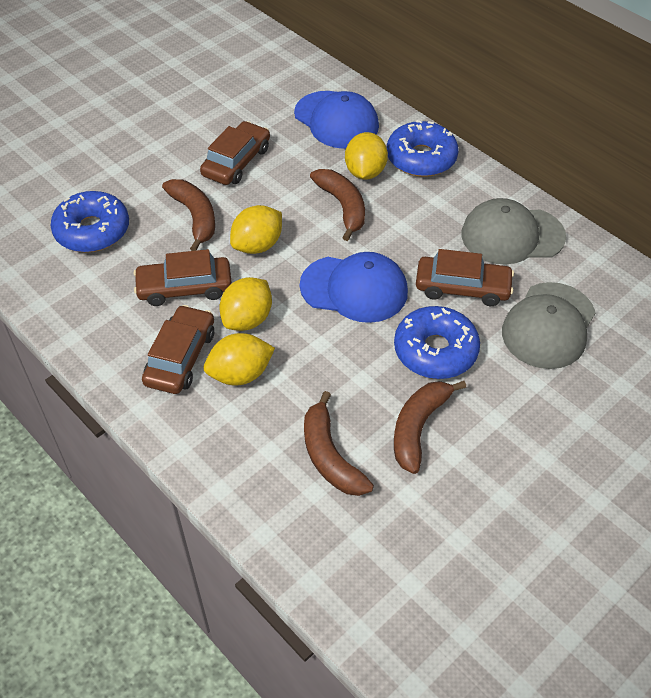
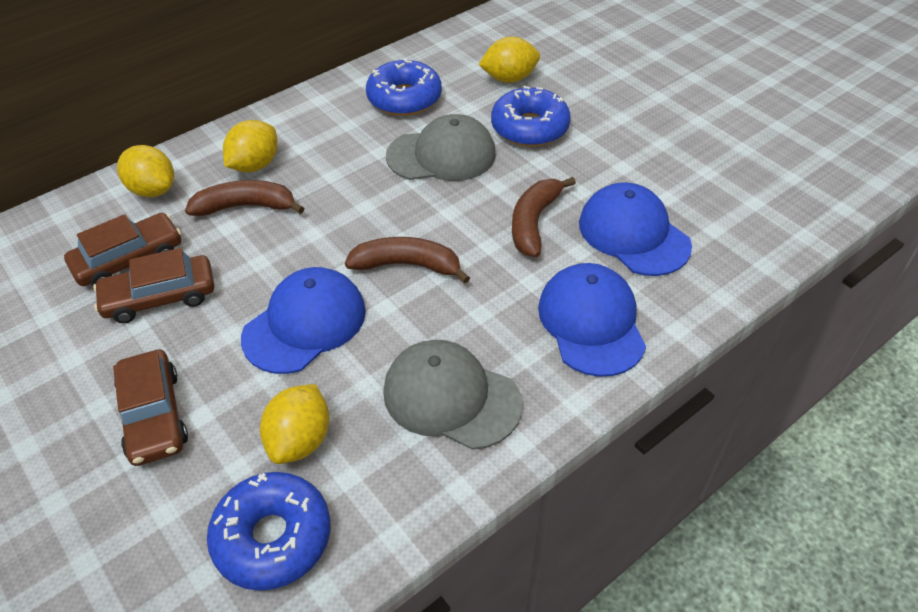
blue cap: 2 -> 3
brown banana: 4 -> 3
brown car: 4 -> 3

